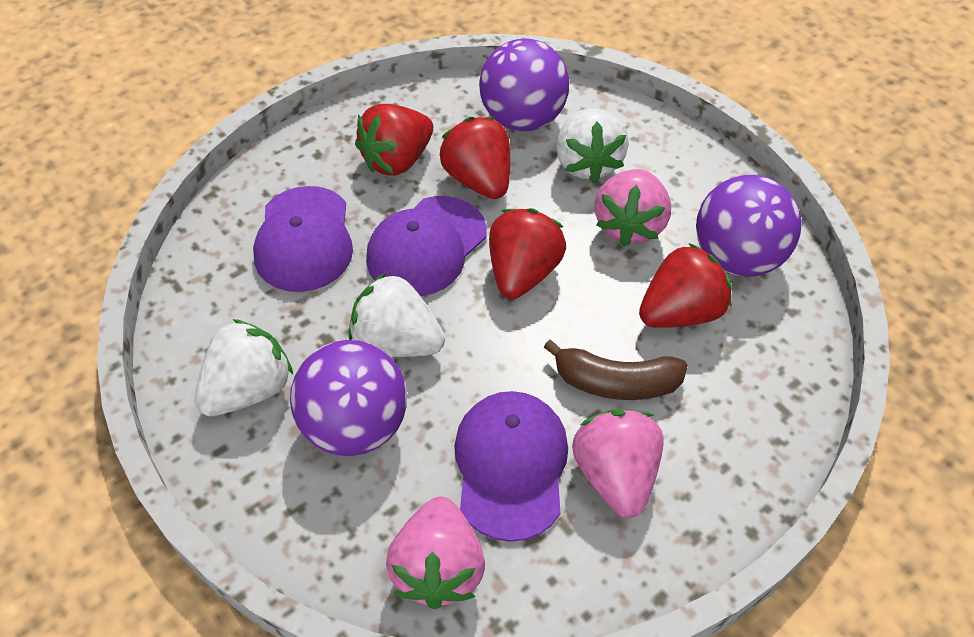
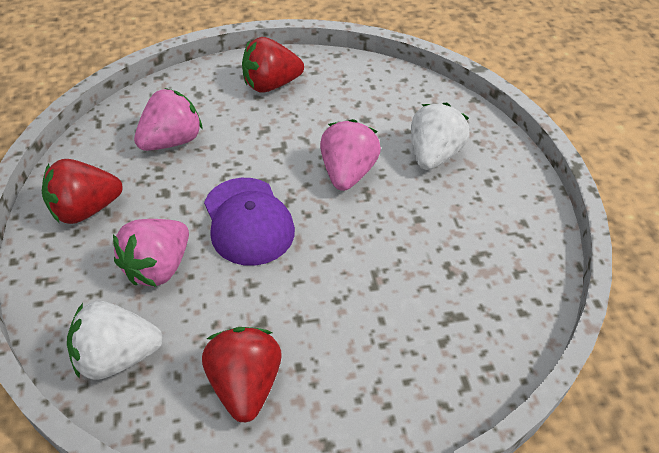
brown banana: 1 -> 0
purple ball: 3 -> 0
purple cap: 3 -> 1
red strawberry: 4 -> 3
white strawberry: 3 -> 2

